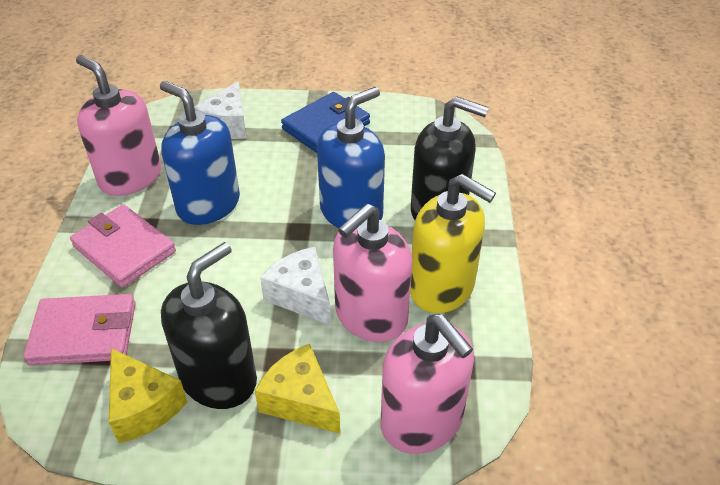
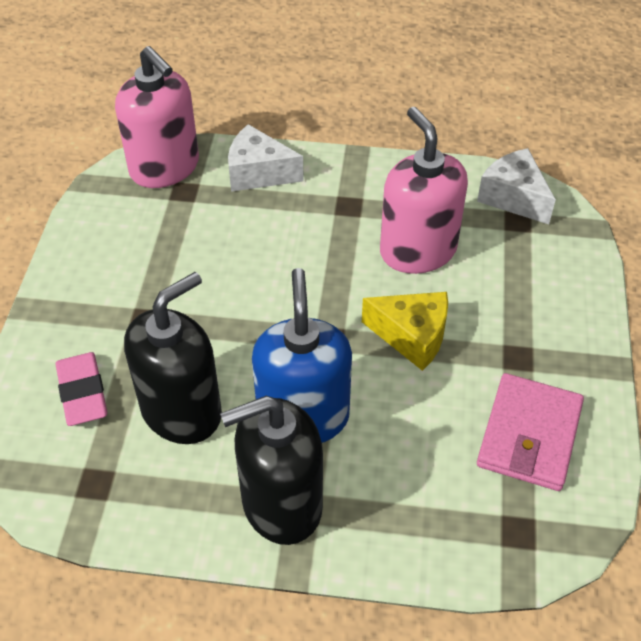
blue soap dispenser: 2 -> 1
blue wallet: 1 -> 0
pink eraser: 0 -> 1
pink soap dispenser: 3 -> 2
pink wallet: 2 -> 1
yellow cheese: 2 -> 1
yellow soap dispenser: 1 -> 0

